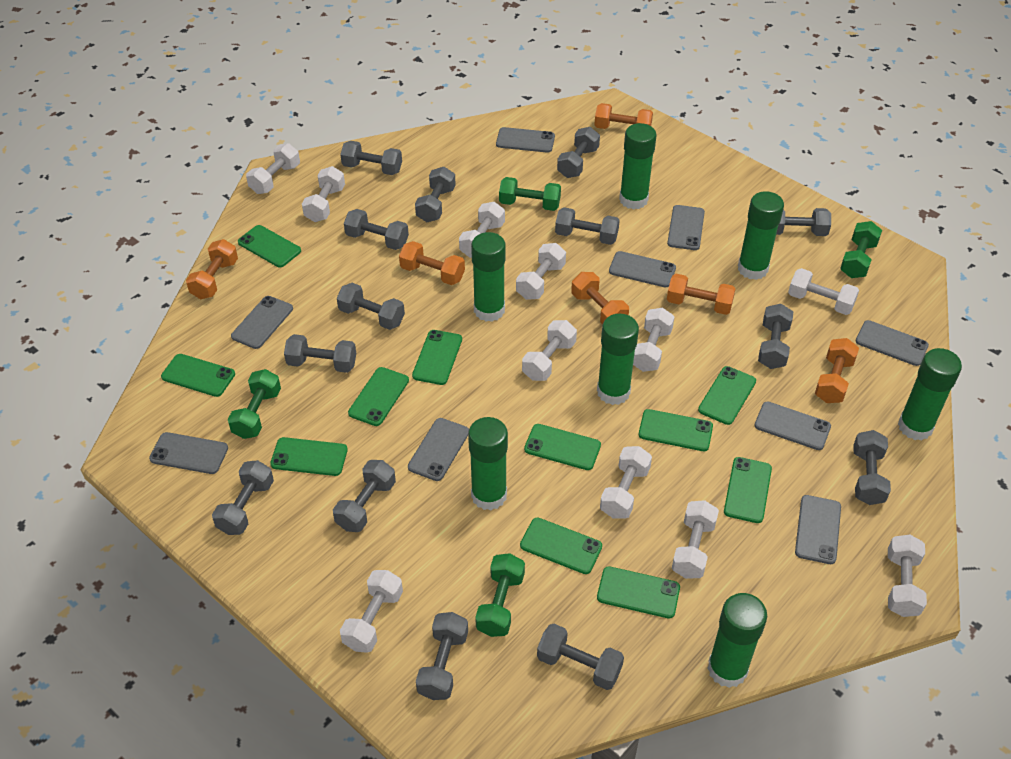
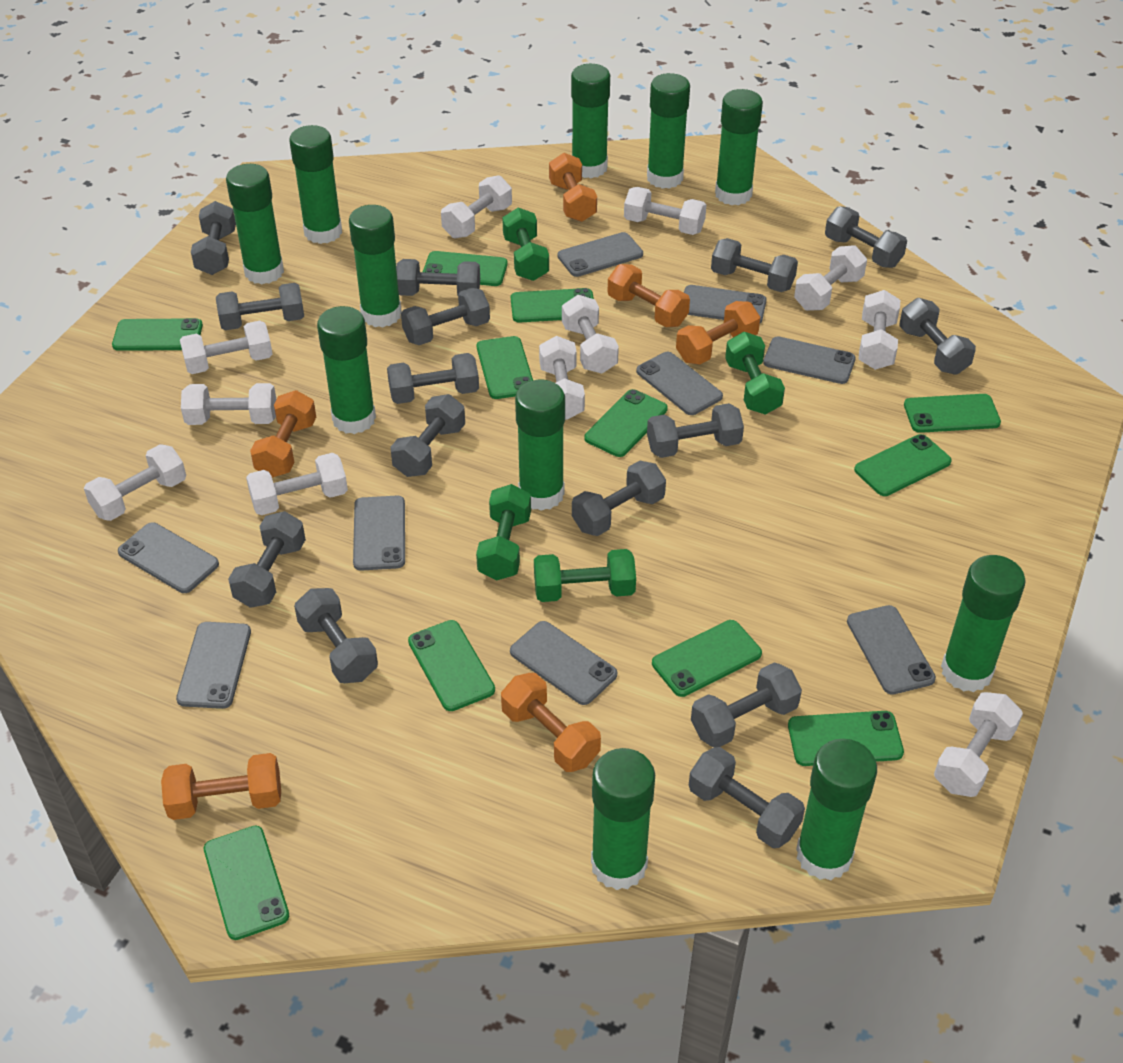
green glue stick: 7 -> 11
grey dumbbell: 14 -> 15

